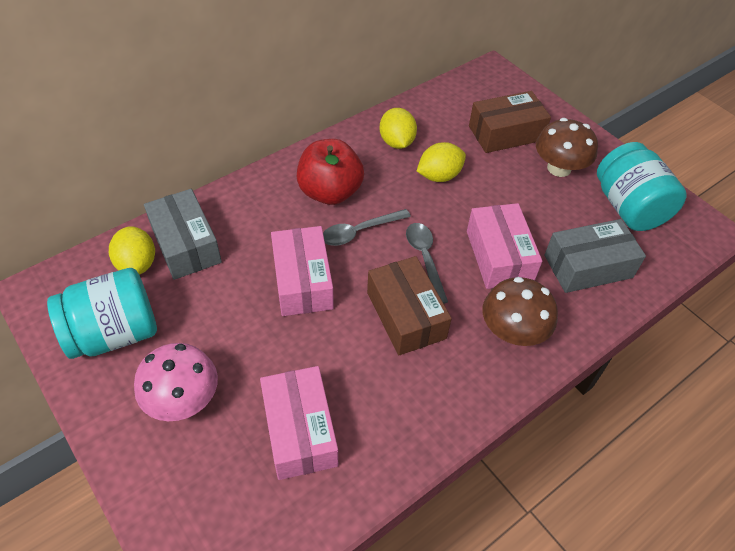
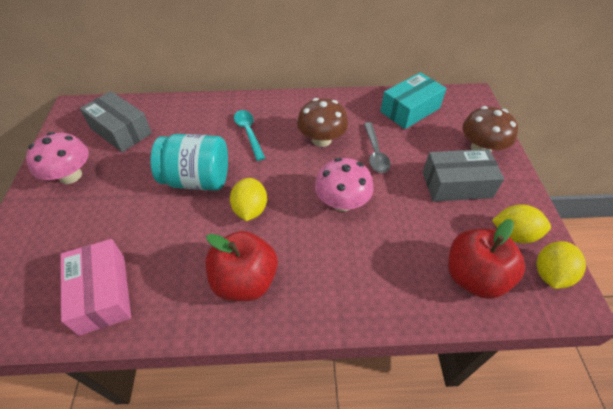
brown box: 2 -> 0
grey spoon: 2 -> 1
pink box: 3 -> 1
pink mushroom: 1 -> 2
red apple: 1 -> 2
turquoise box: 0 -> 1
turquoise jar: 2 -> 1
turquoise spoon: 0 -> 1

